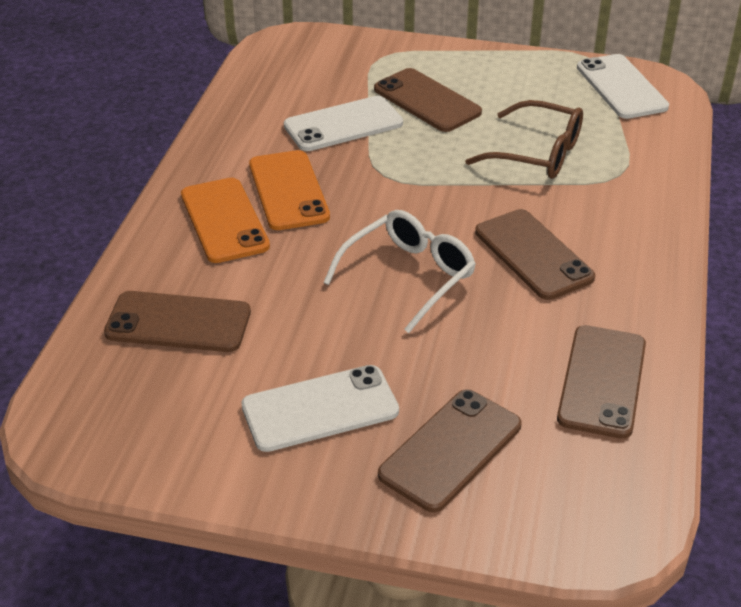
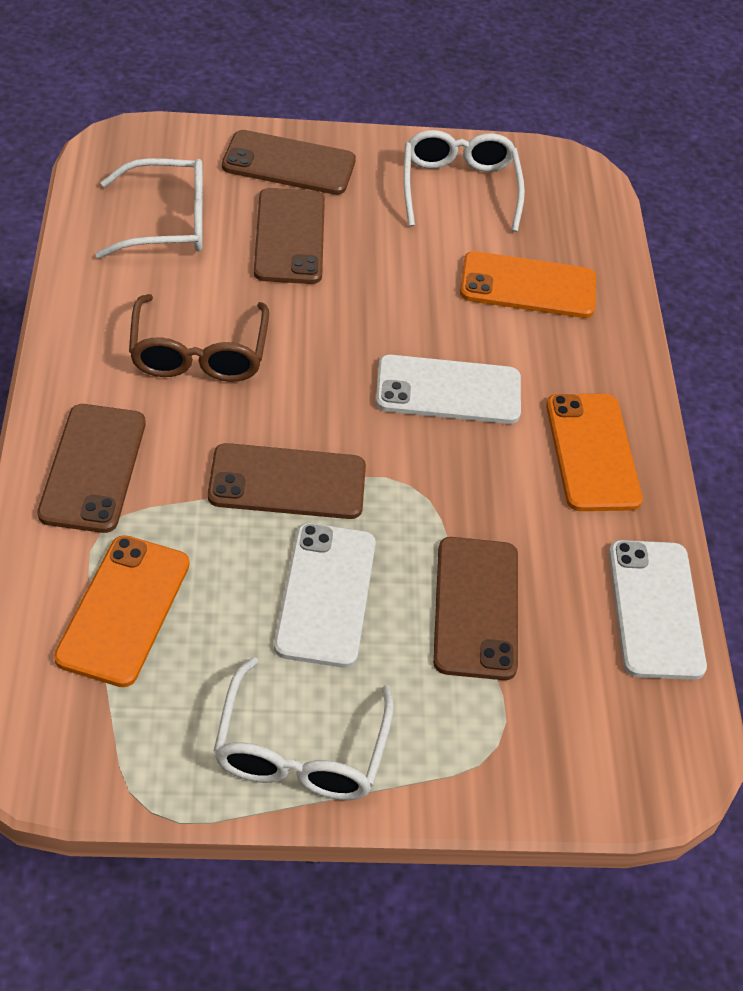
orange phone: 2 -> 3
white glasses: 1 -> 3

